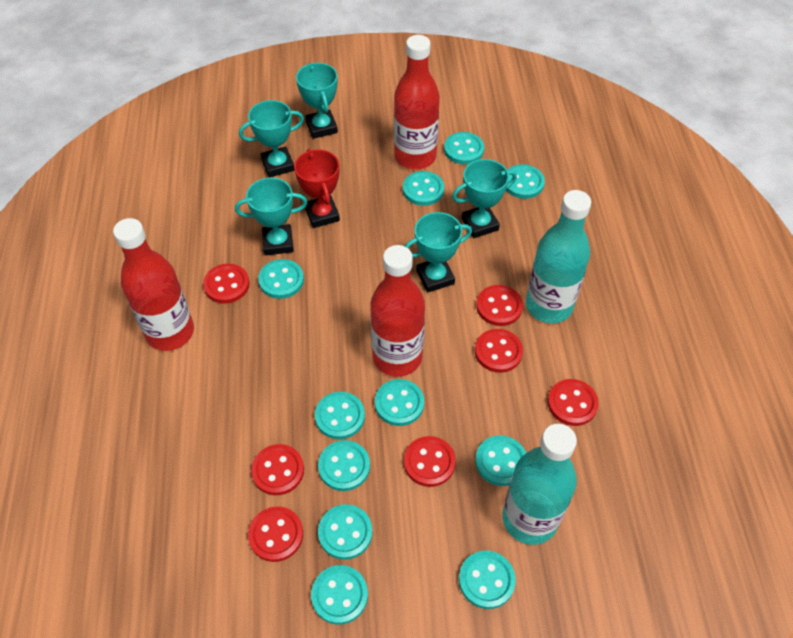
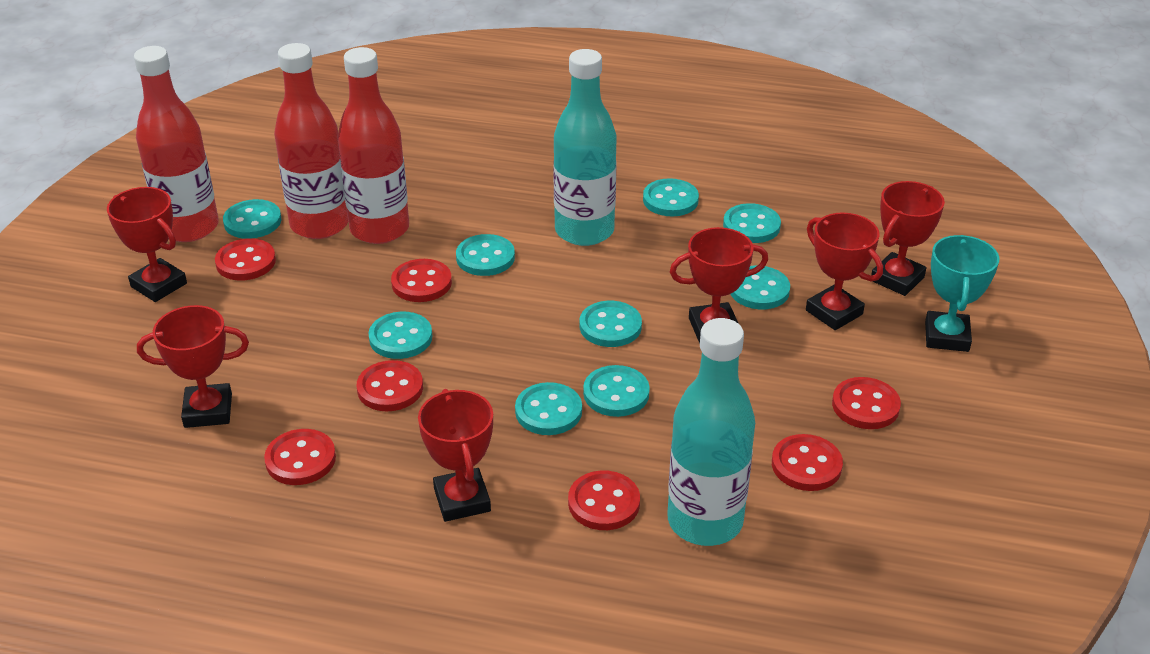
red trophy: 1 -> 6
turquoise button: 11 -> 9
turquoise trophy: 5 -> 1

